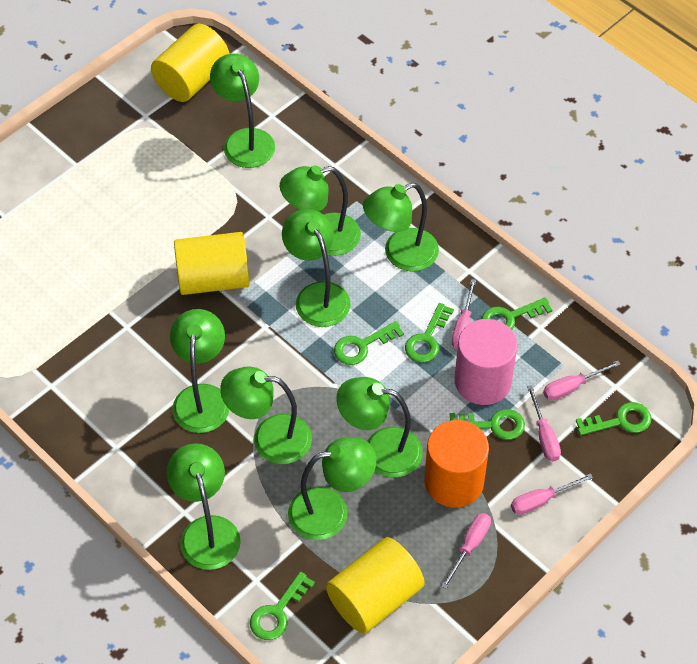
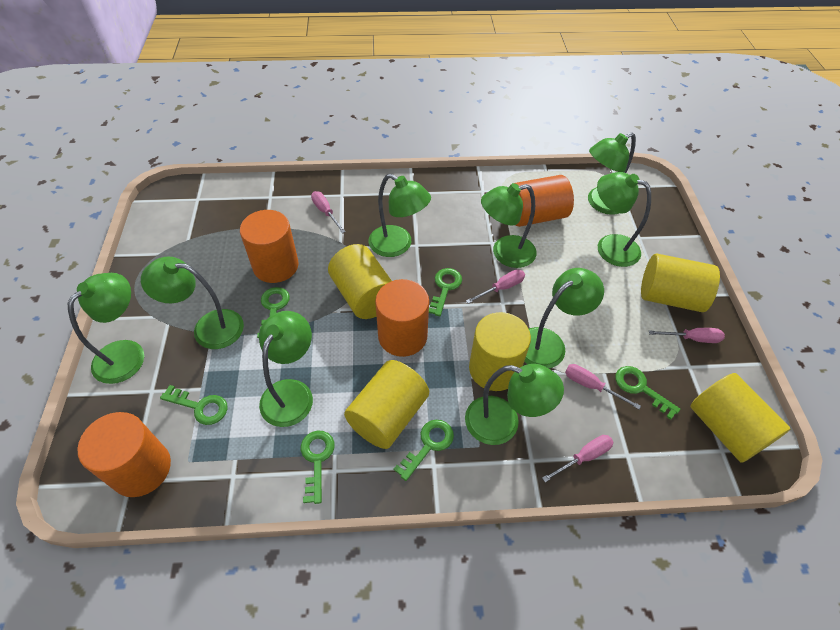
orange cylinder: 1 -> 4
pink cylinder: 1 -> 0
yellow cylinder: 3 -> 5

